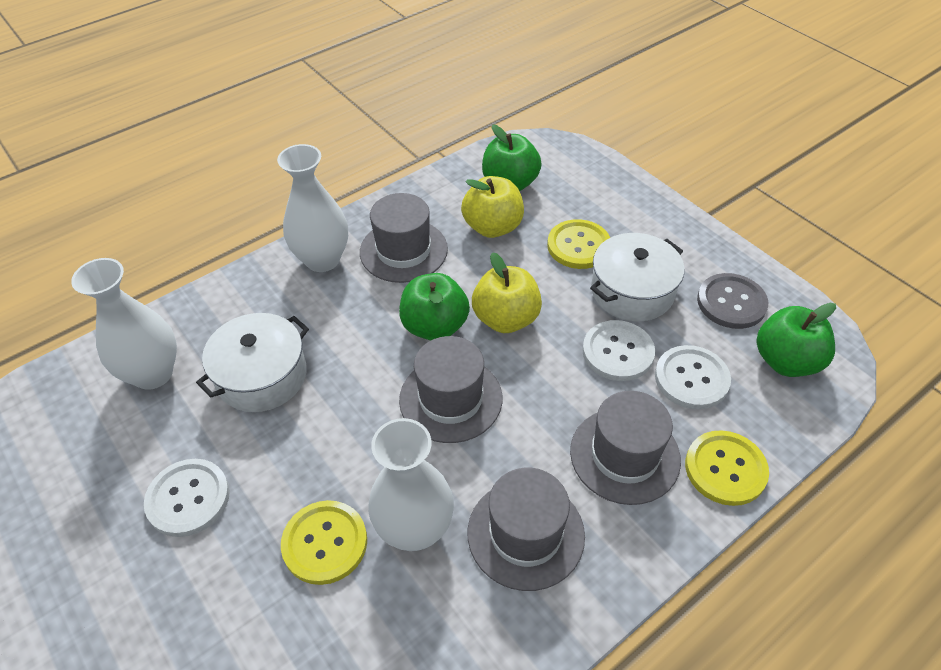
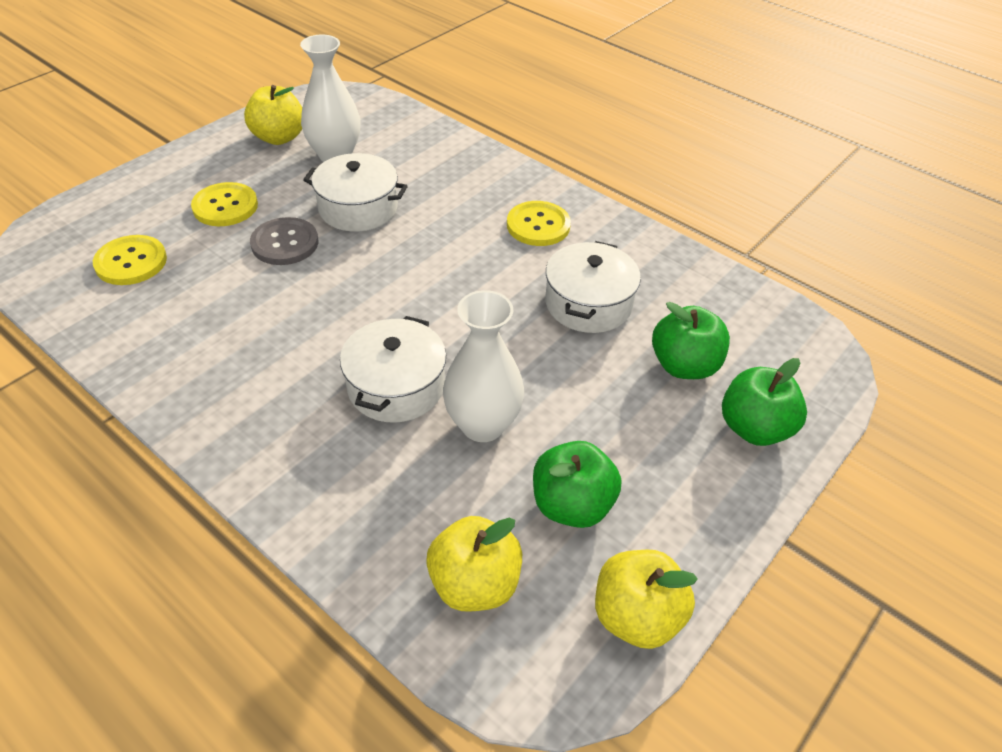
grey hat: 4 -> 0
white button: 3 -> 0
white pot: 2 -> 3
white vase: 3 -> 2
yellow apple: 2 -> 3

